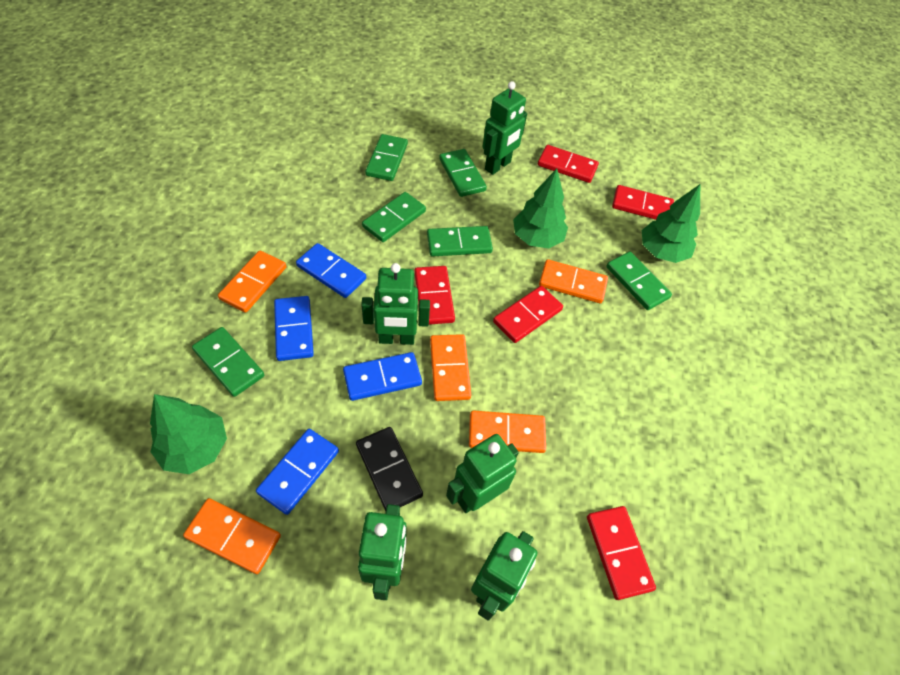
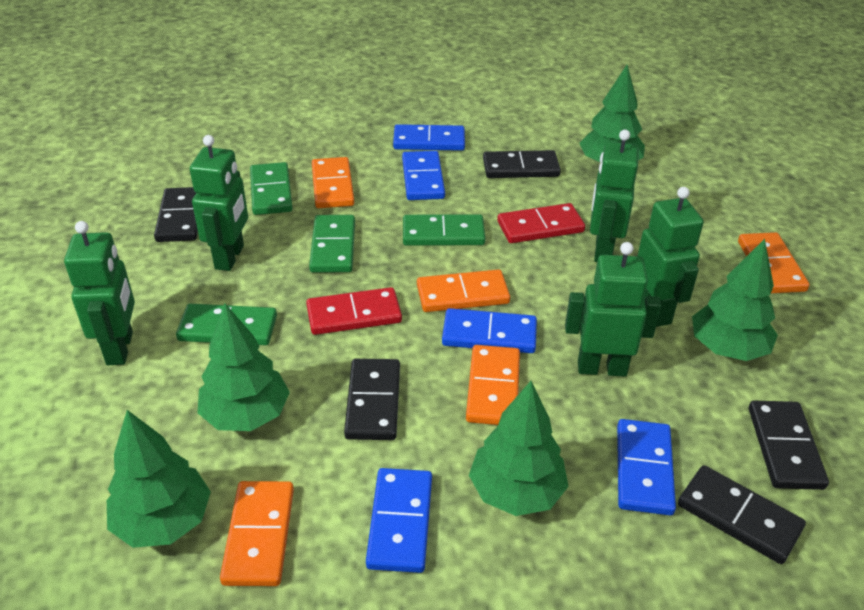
black domino: 1 -> 5
blue domino: 4 -> 5
green domino: 6 -> 4
green tree: 3 -> 5
red domino: 5 -> 2

